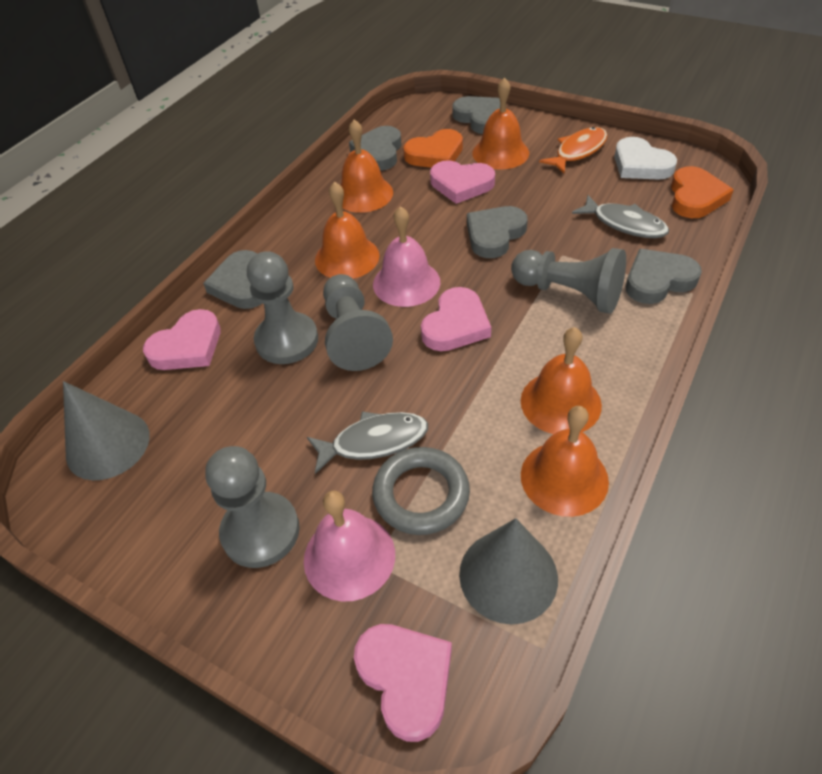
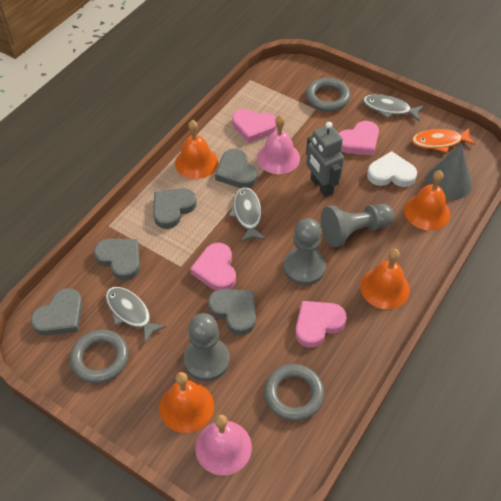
grey cone: 2 -> 1
grey fish: 2 -> 3
grey pawn: 4 -> 3
grey ring: 1 -> 3
grey robot: 0 -> 1
orange bell: 5 -> 4
orange heart: 2 -> 0

